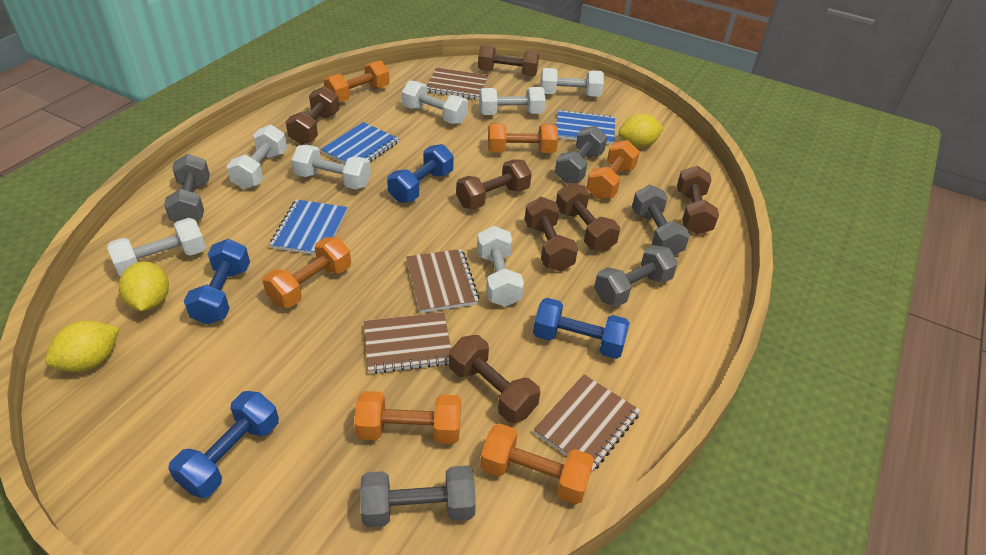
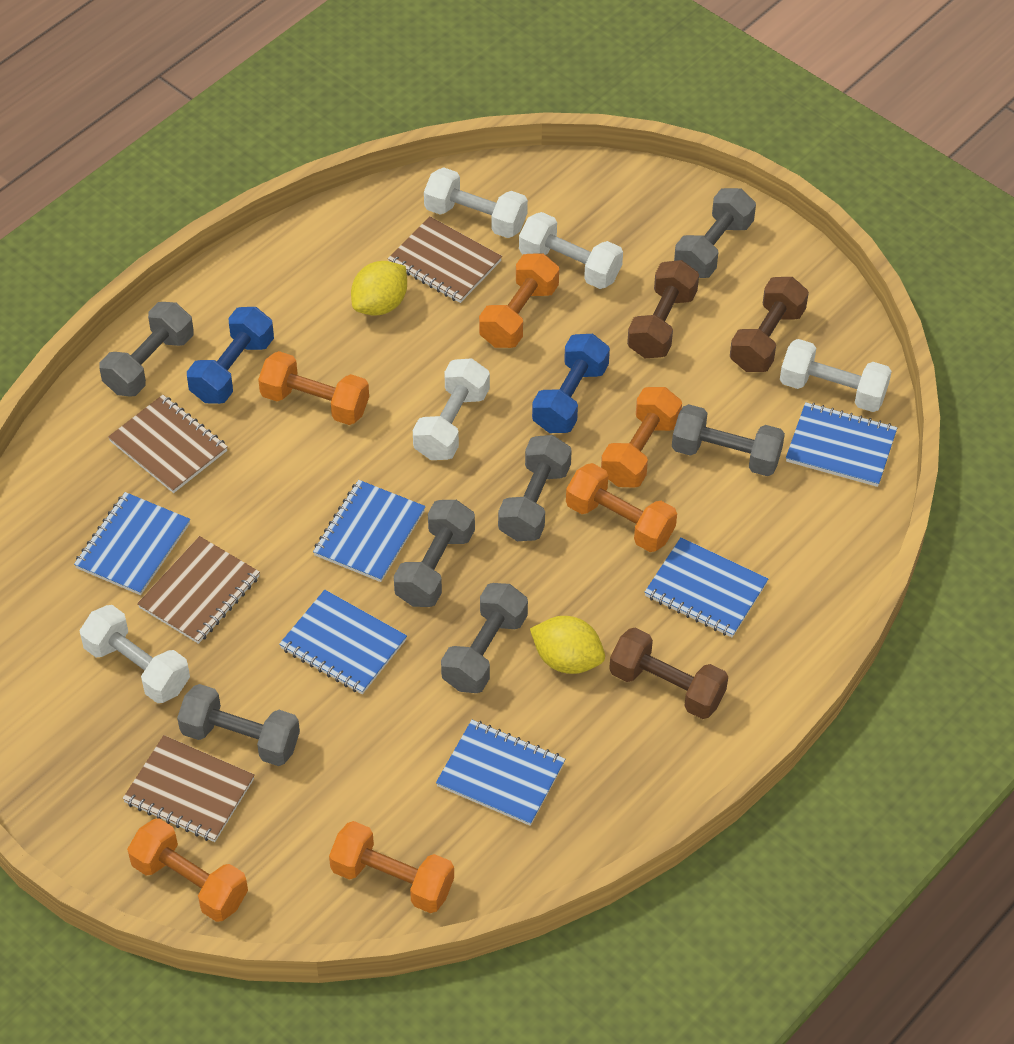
blue dumbbell: 4 -> 2
blue notebook: 3 -> 6
brown dumbbell: 7 -> 3
grey dumbbell: 5 -> 7
white dumbbell: 7 -> 5
yellow lemon: 3 -> 2

